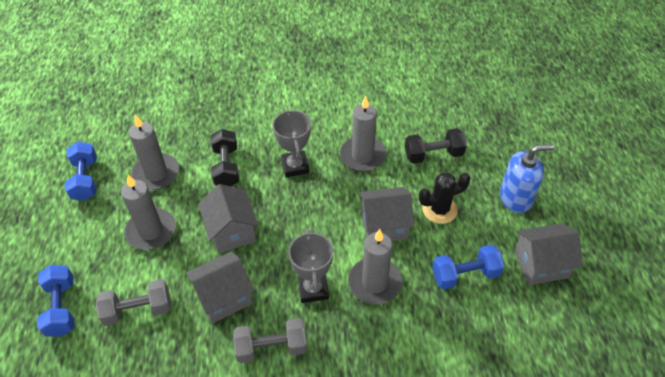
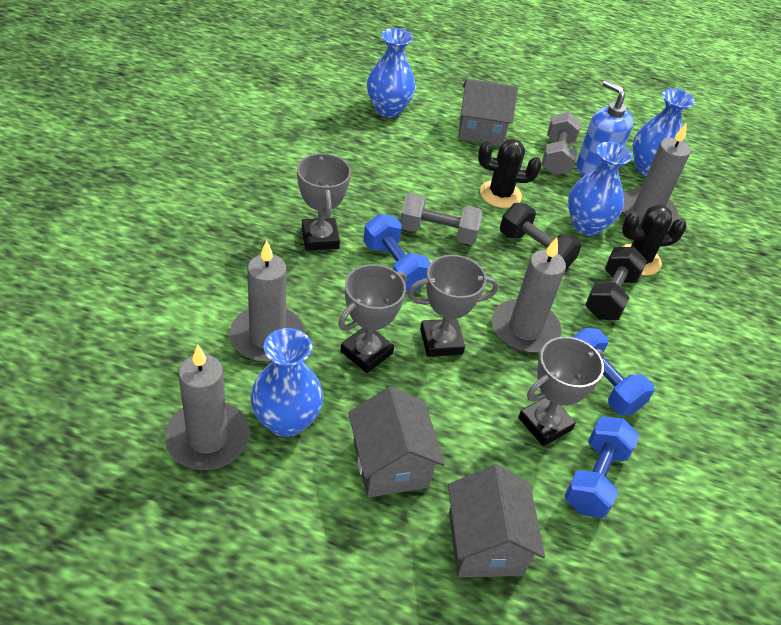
black cactus: 1 -> 2
blue vase: 0 -> 4
grey house: 4 -> 3
grey trophy: 2 -> 4

